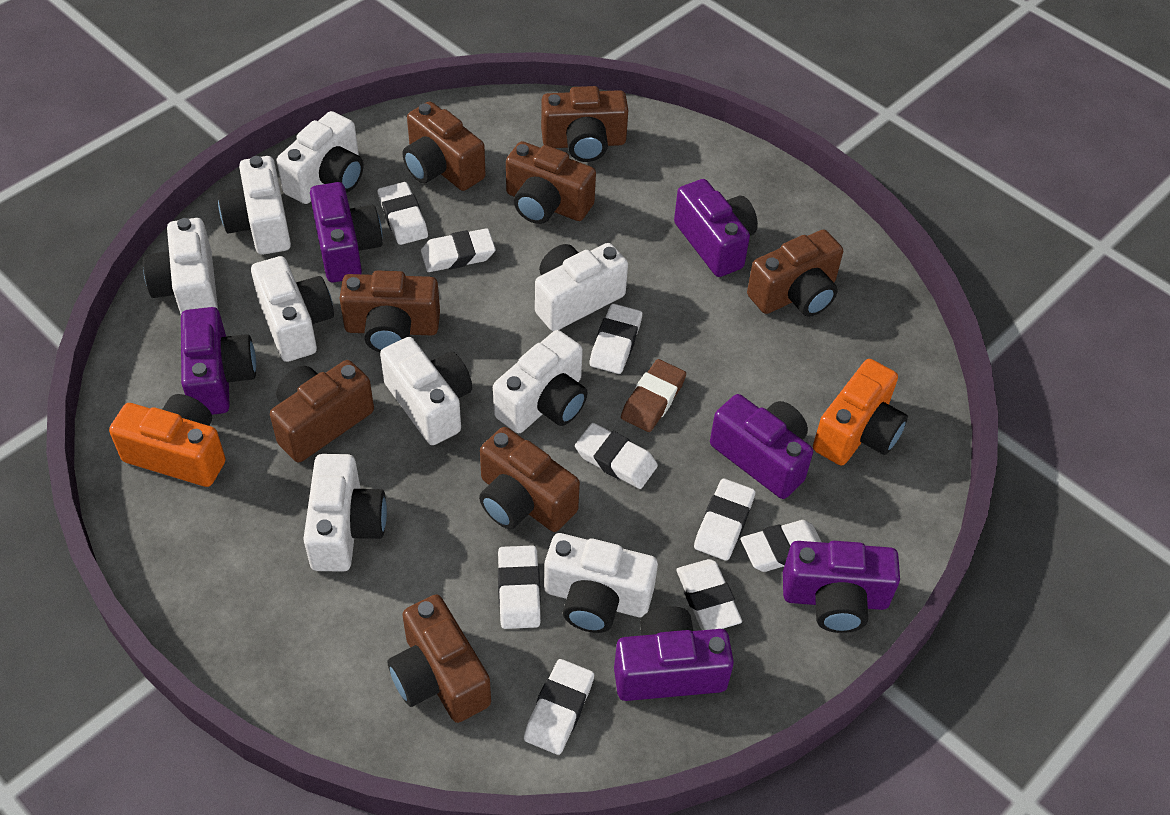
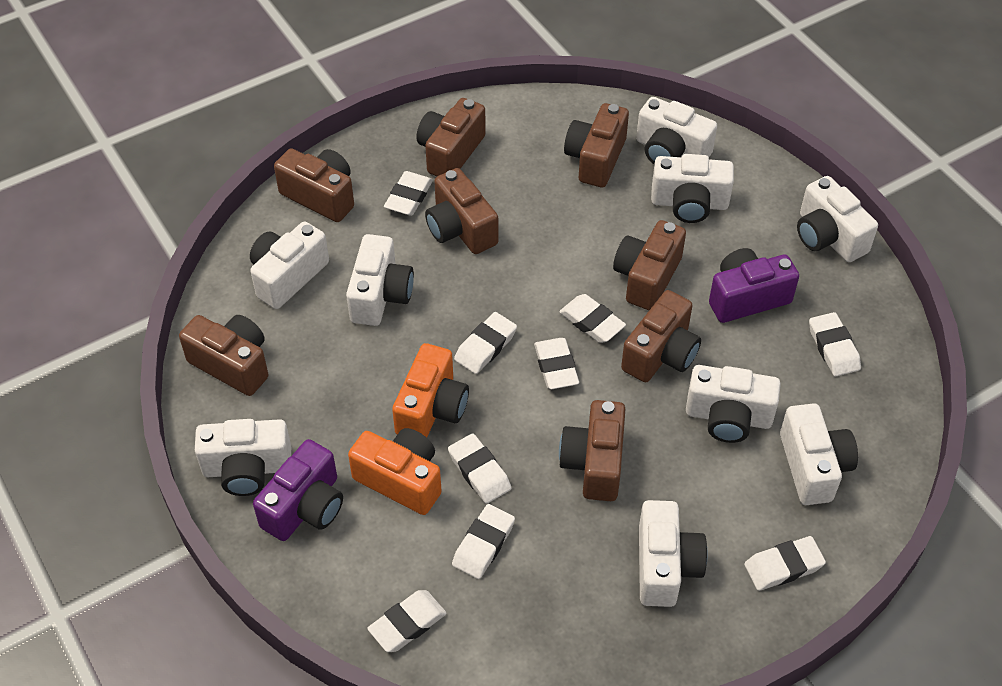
brown eraser: 1 -> 0
purple camera: 6 -> 2

